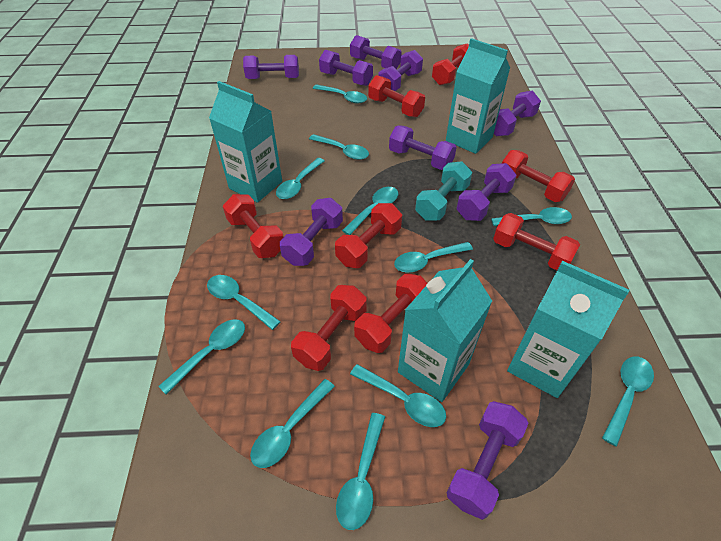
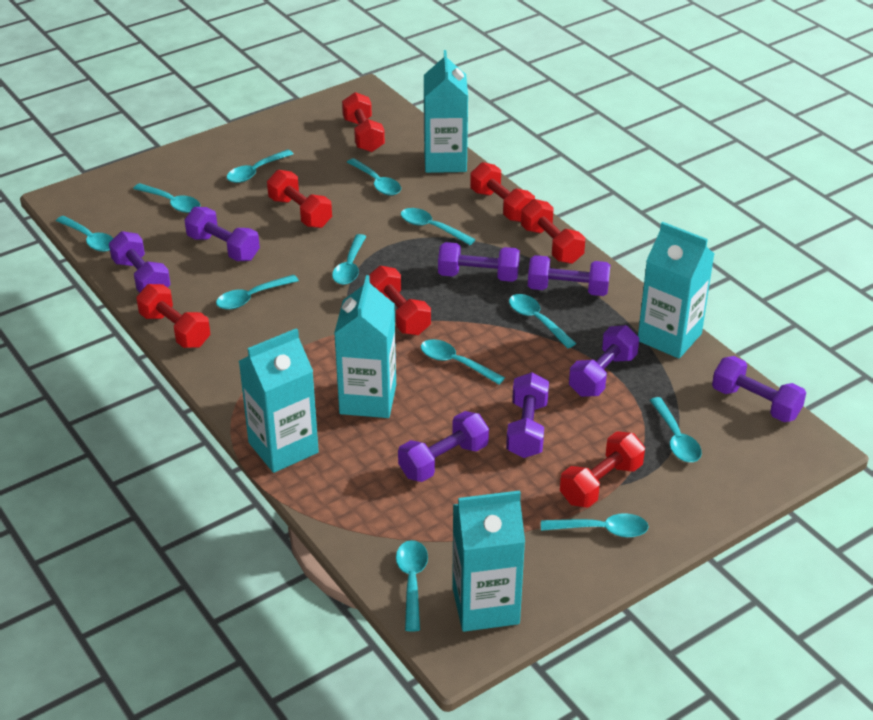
purple dumbbell: 9 -> 8
red dumbbell: 8 -> 7
turquoise carton: 4 -> 5
turquoise dumbbell: 1 -> 0

